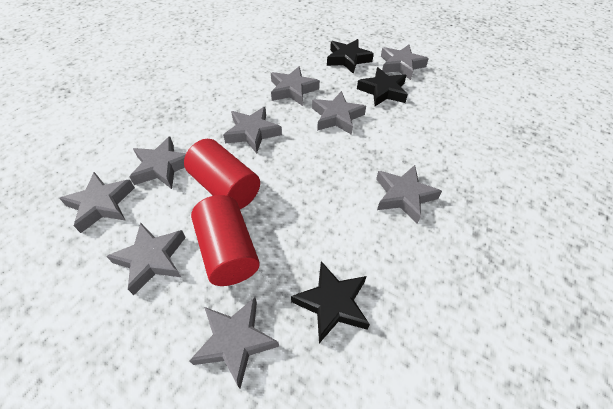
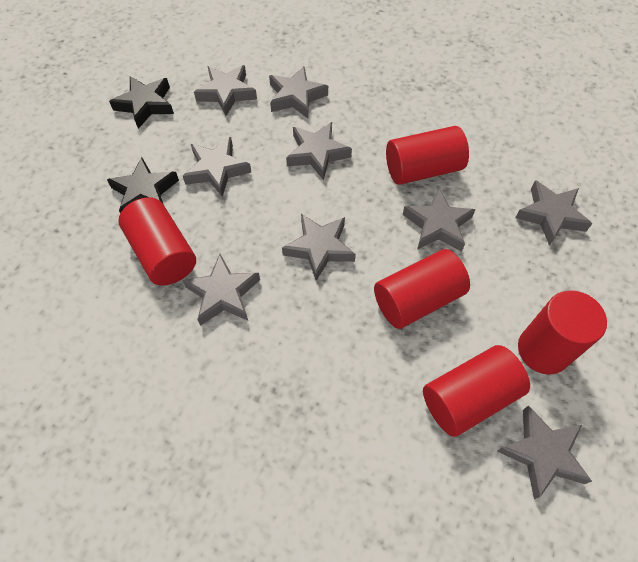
black star: 3 -> 2
red cylinder: 2 -> 5

